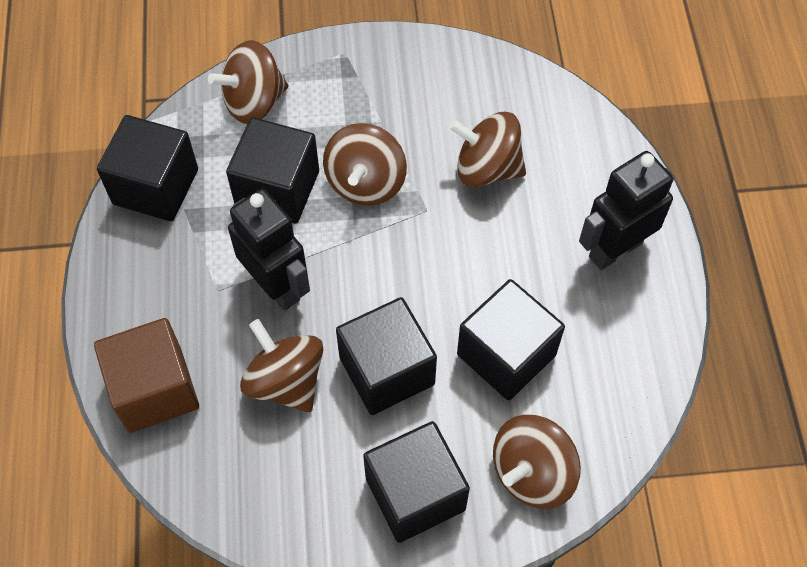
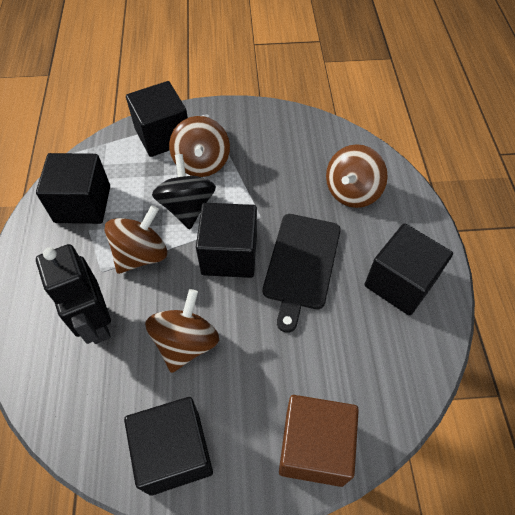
black cutting board: 0 -> 1
black robot: 2 -> 1
black spinning top: 0 -> 1
brown spinning top: 5 -> 4

